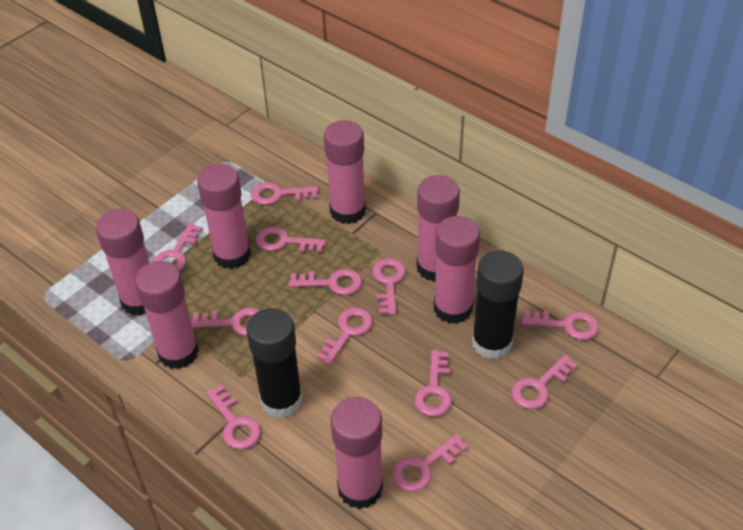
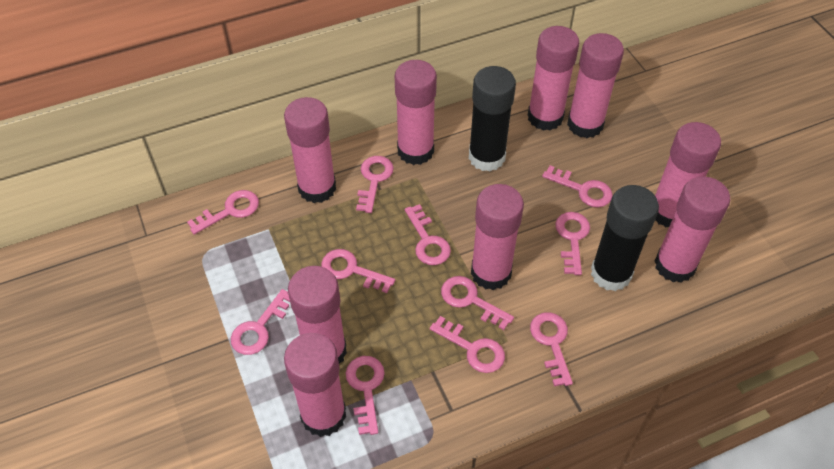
pink glue stick: 7 -> 9
pink key: 12 -> 11

